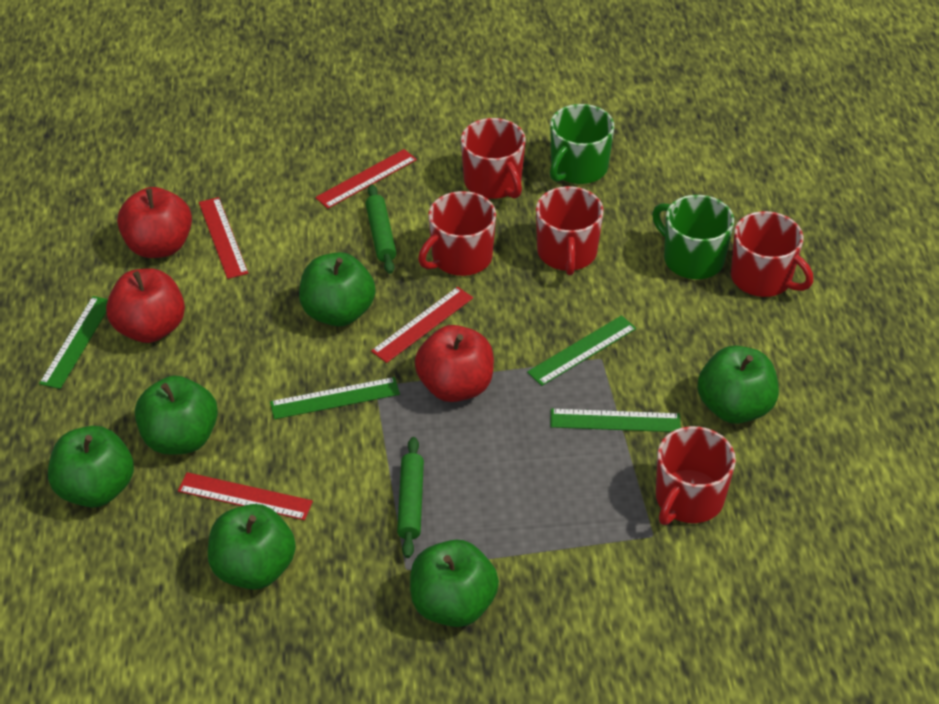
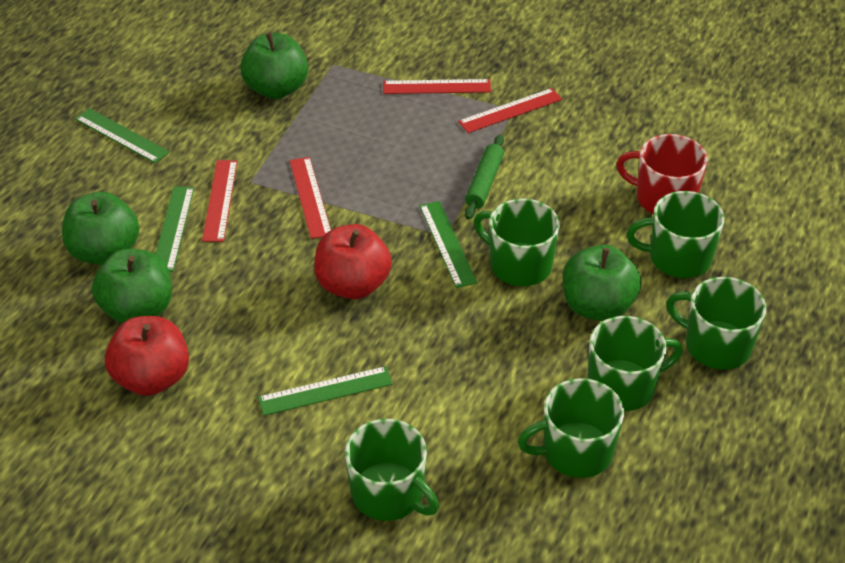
green apple: 6 -> 4
green mug: 2 -> 6
green rolling pin: 2 -> 1
red apple: 3 -> 2
red mug: 5 -> 1

